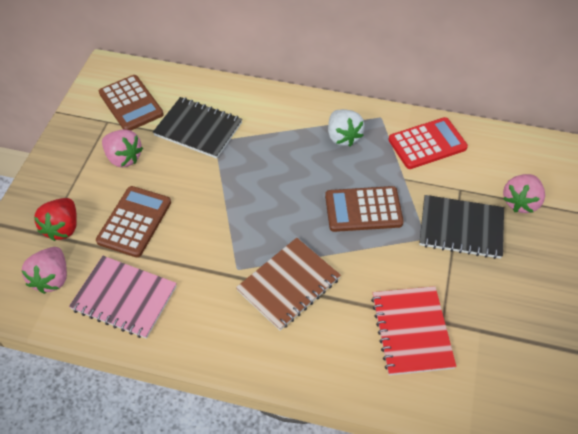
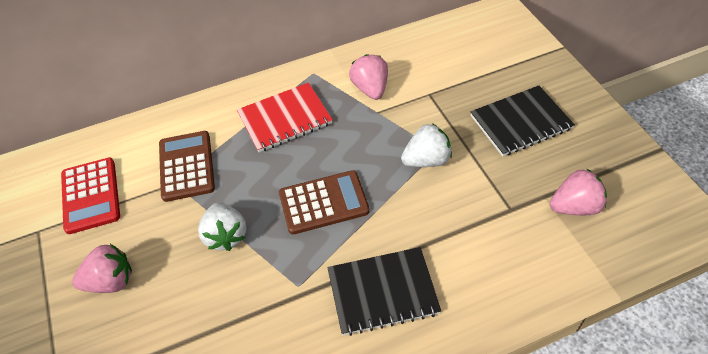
brown calculator: 3 -> 2
brown notebook: 1 -> 0
pink notebook: 1 -> 0
red strawberry: 1 -> 0
white strawberry: 1 -> 2

